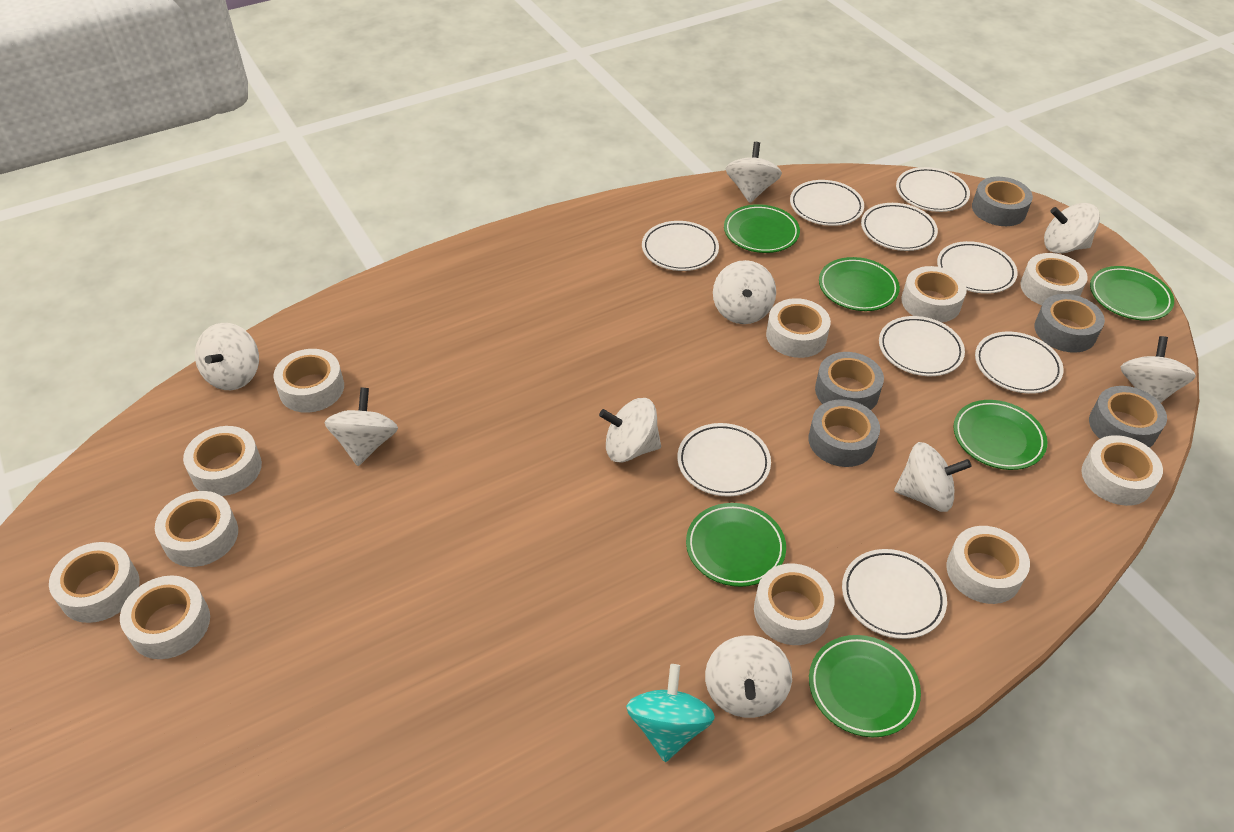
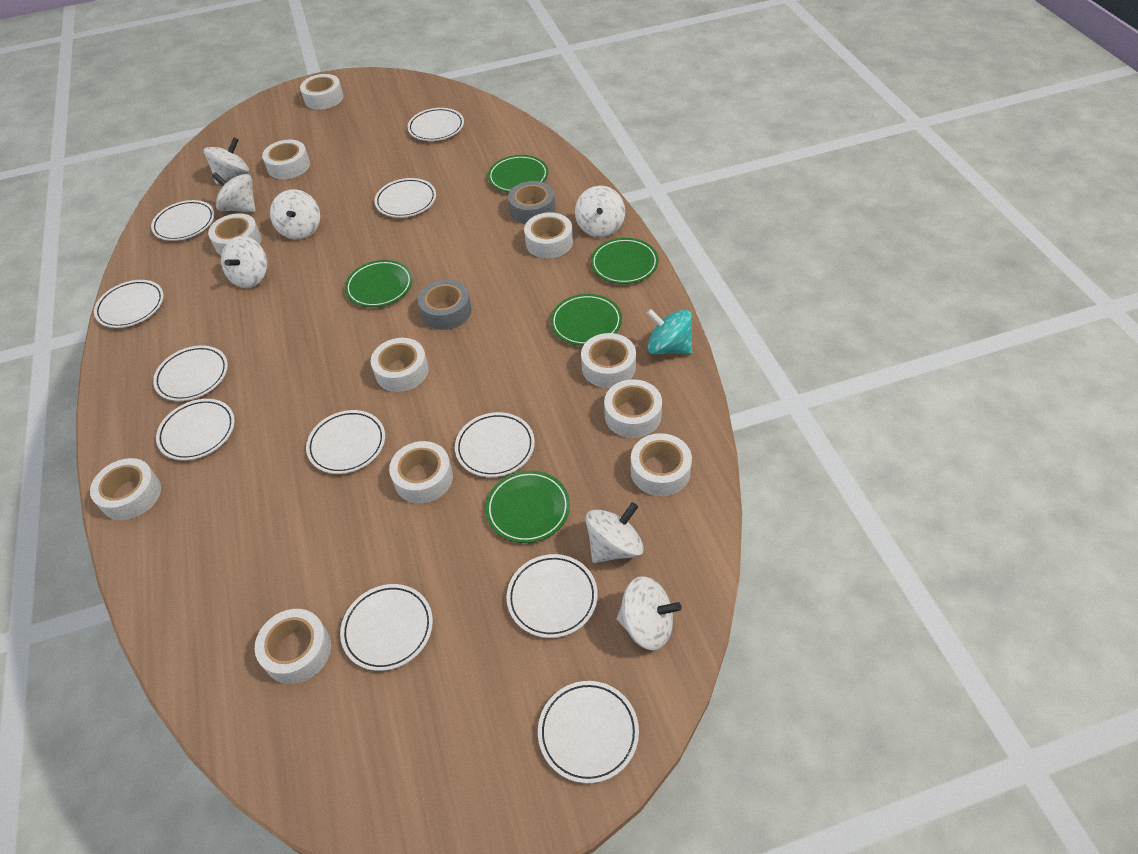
green plate: 6 -> 5
grey tape: 5 -> 2
white plate: 9 -> 11
white spinning top: 9 -> 7

